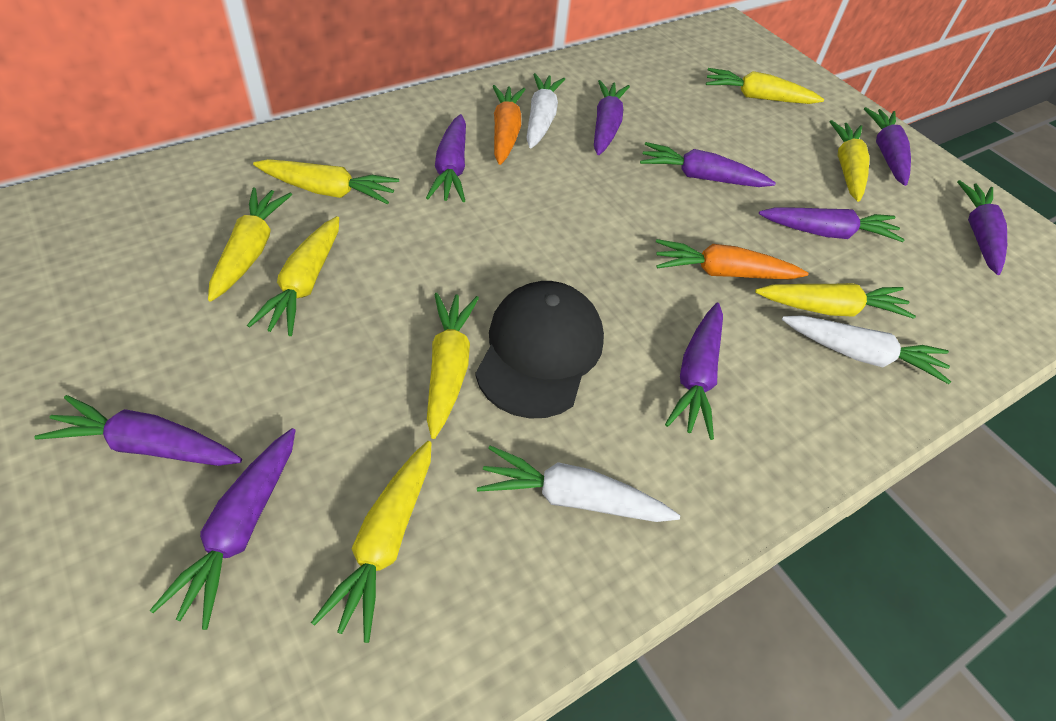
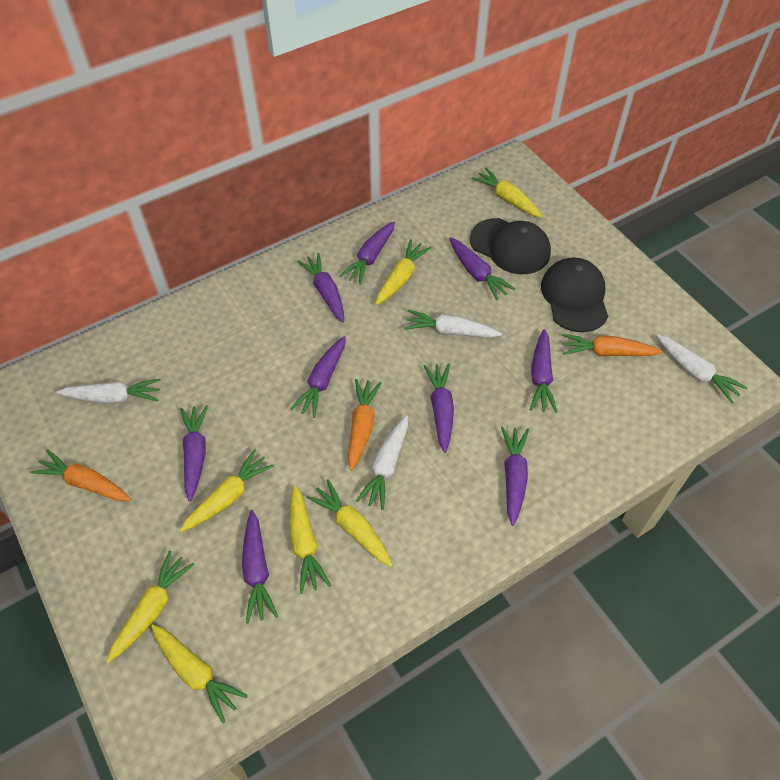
black cap: 1 -> 2
orange carrot: 2 -> 3
white carrot: 3 -> 4
yellow carrot: 8 -> 7

